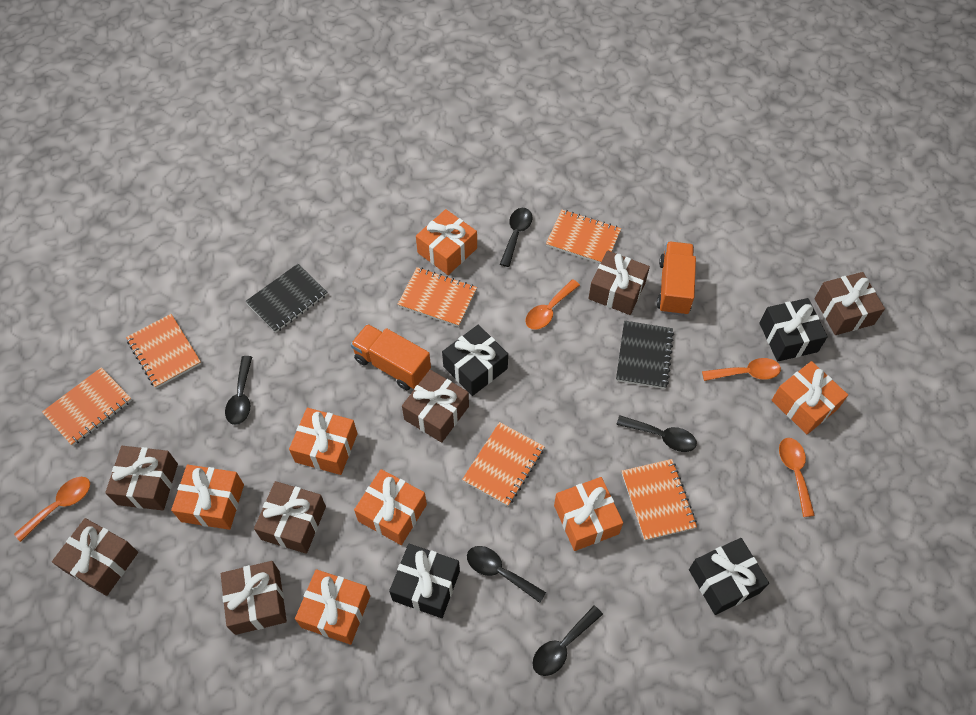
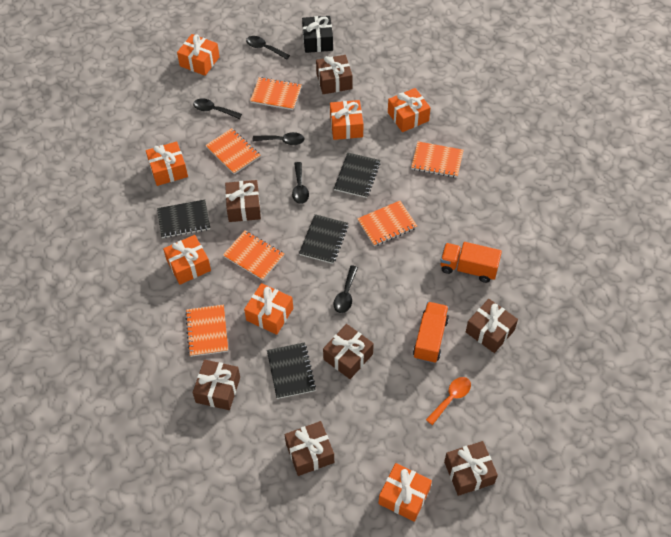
black gift: 4 -> 1
black notebook: 2 -> 4
orange spoon: 4 -> 1

